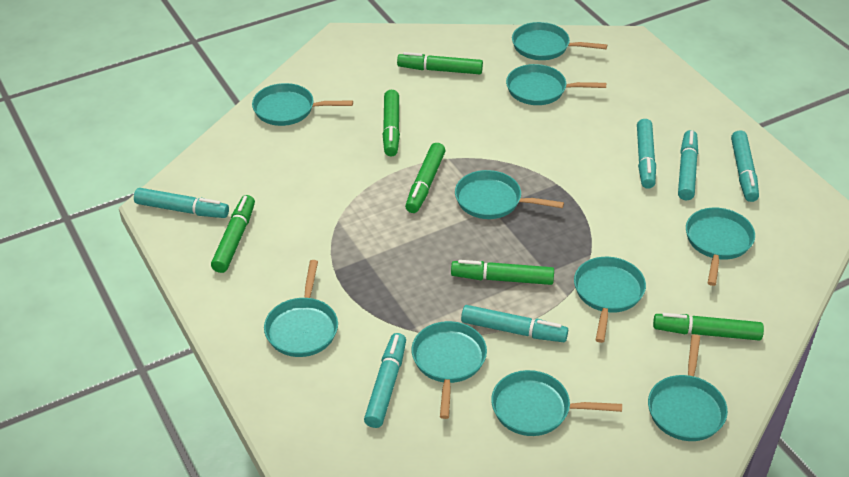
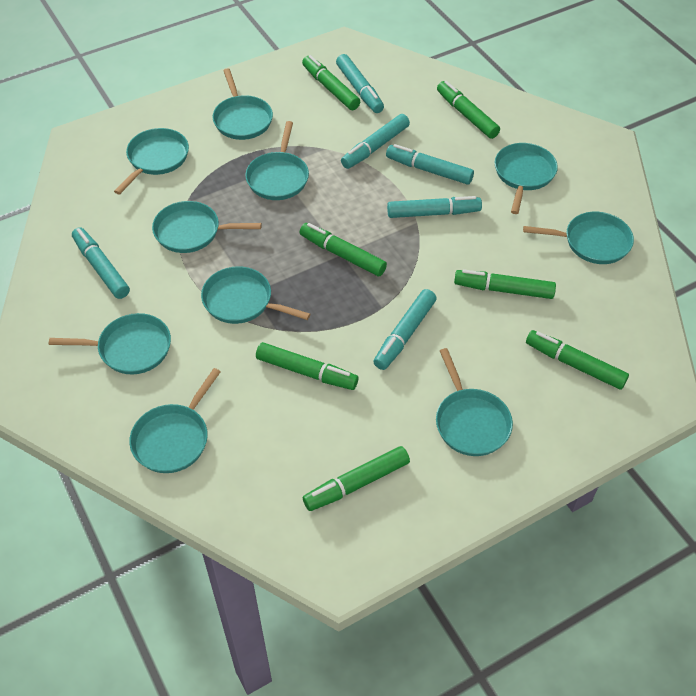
green marker: 6 -> 7

